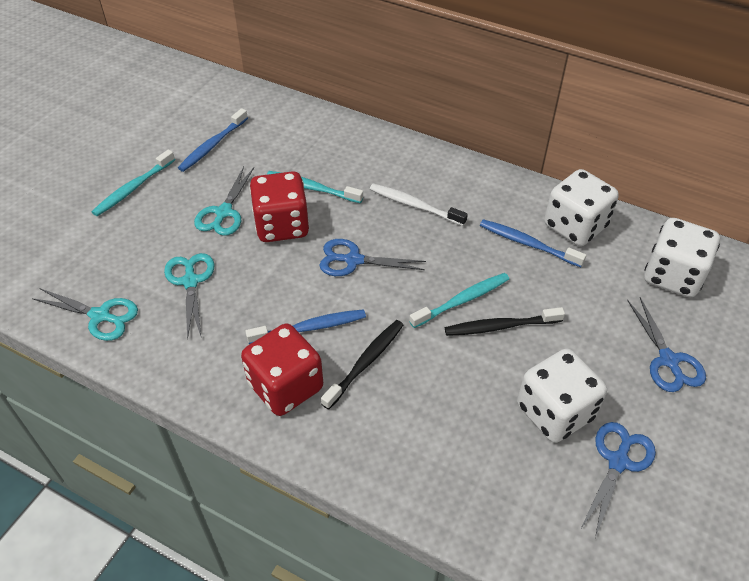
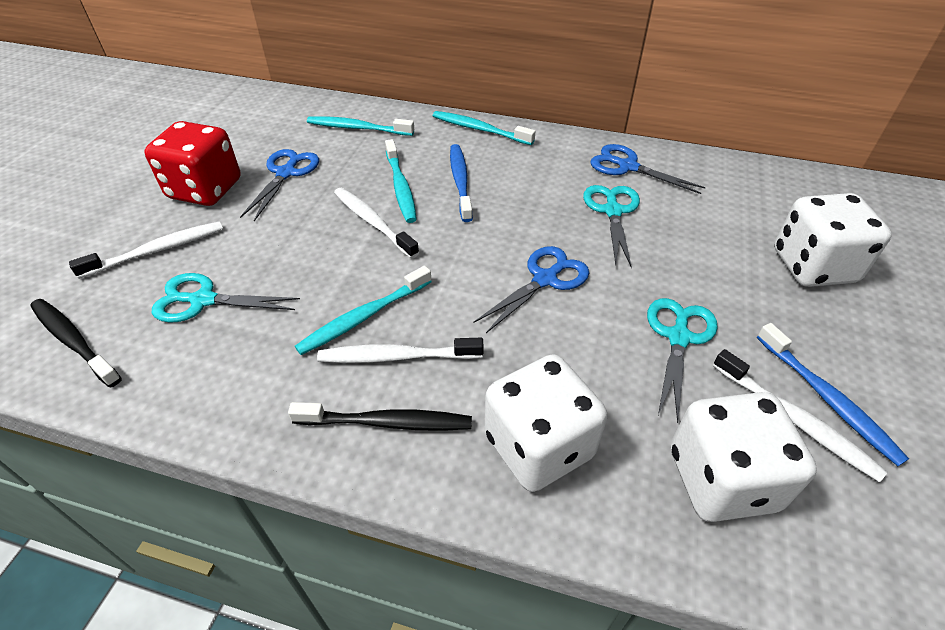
blue toothbrush: 3 -> 2
red dice: 2 -> 1
turquoise toothbrush: 3 -> 4
white toothbrush: 1 -> 4

